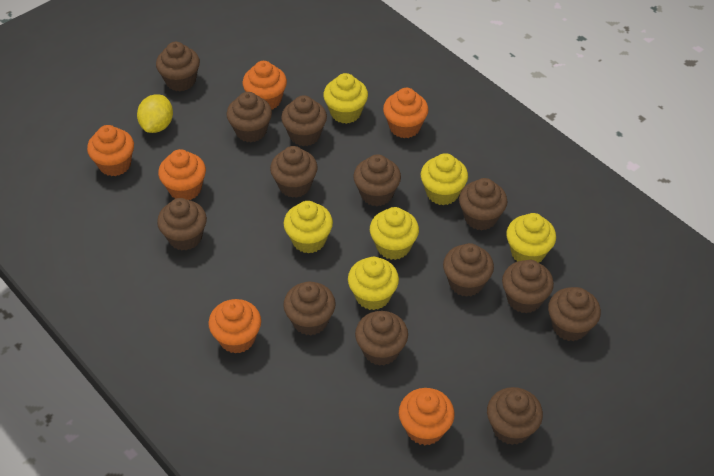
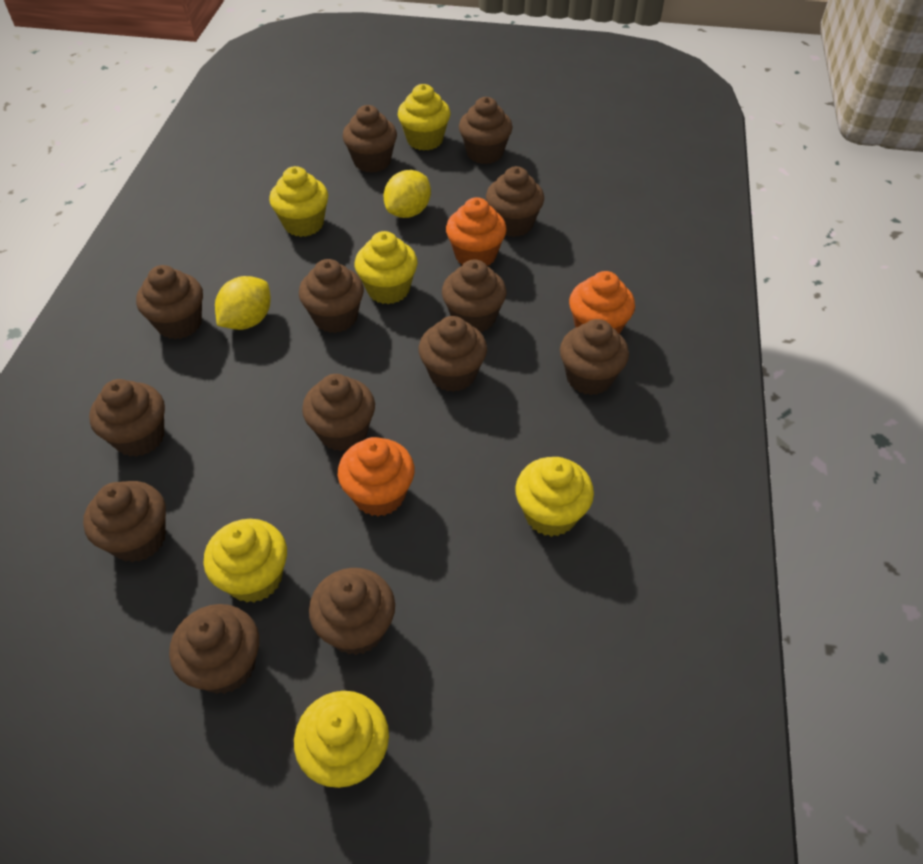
orange cupcake: 6 -> 3
yellow lemon: 1 -> 2

